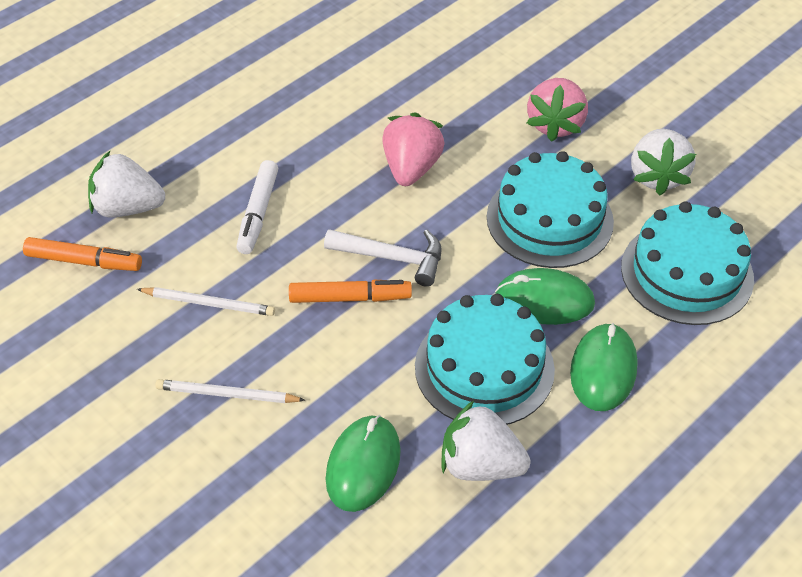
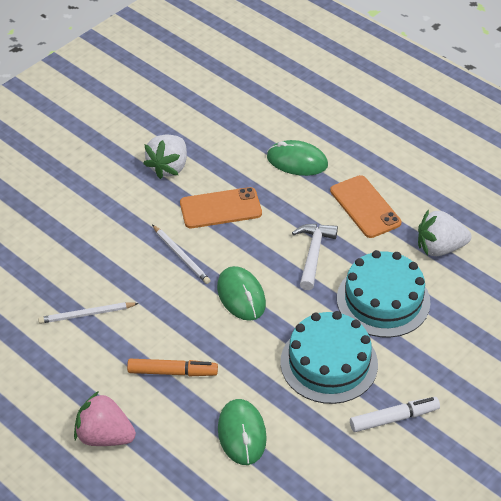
orange marker: 2 -> 1
orange phone: 0 -> 2
pink strawberry: 2 -> 1
turquoise cake: 3 -> 2
white strawberry: 3 -> 2

